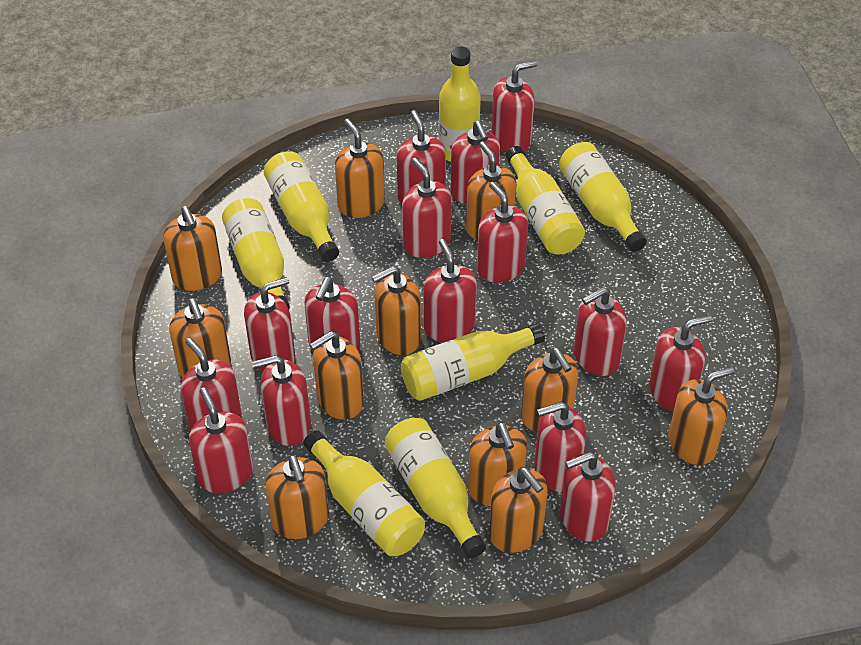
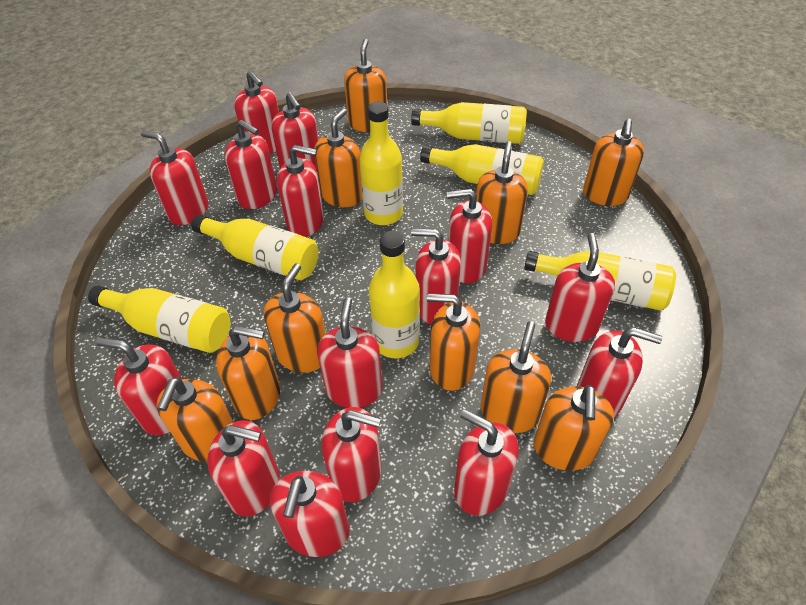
orange soap dispenser: 11 -> 10
yellow bottle: 8 -> 7

